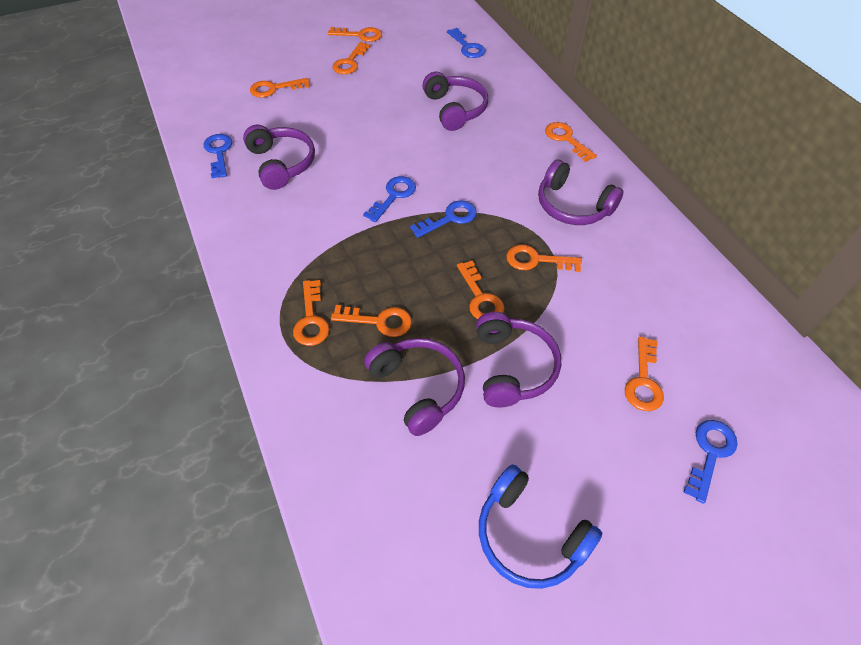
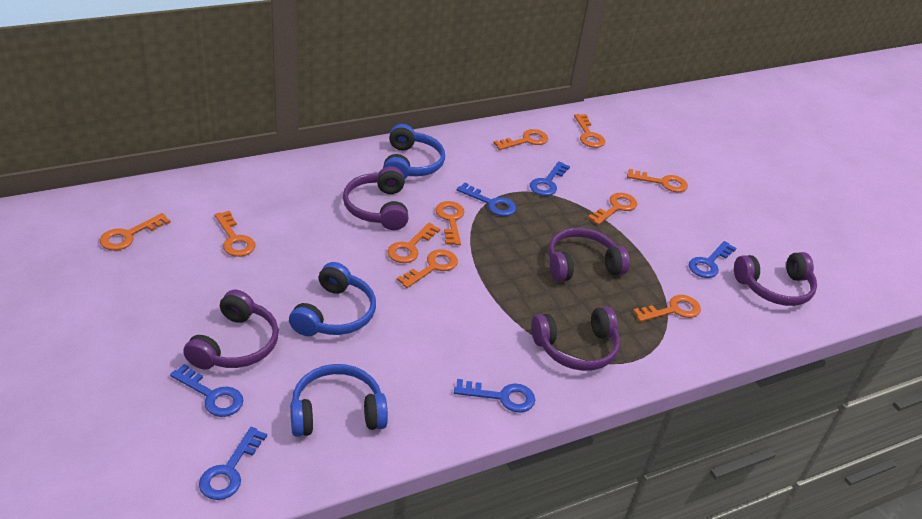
blue headphones: 1 -> 3
blue key: 5 -> 6
orange key: 9 -> 10

